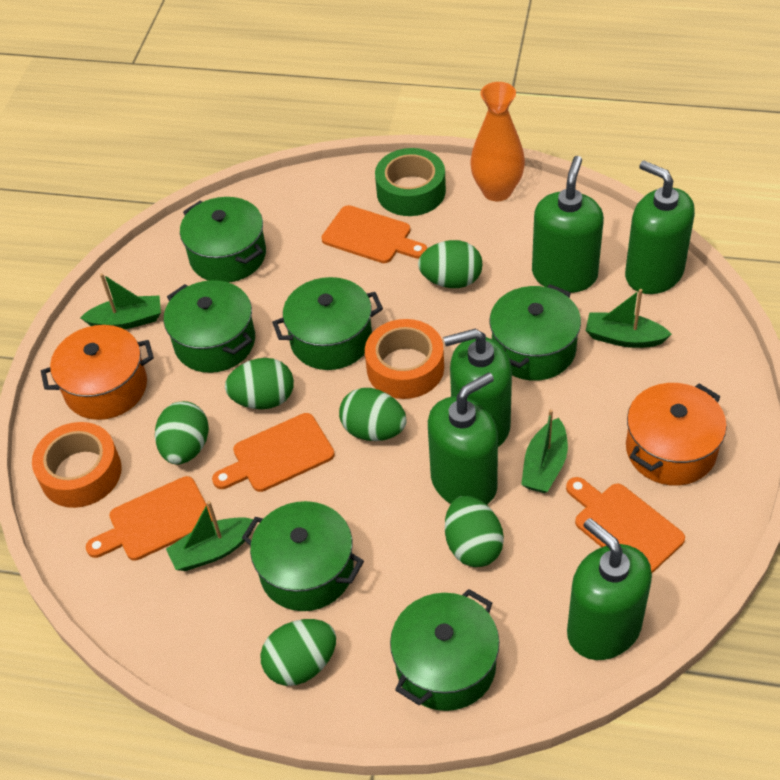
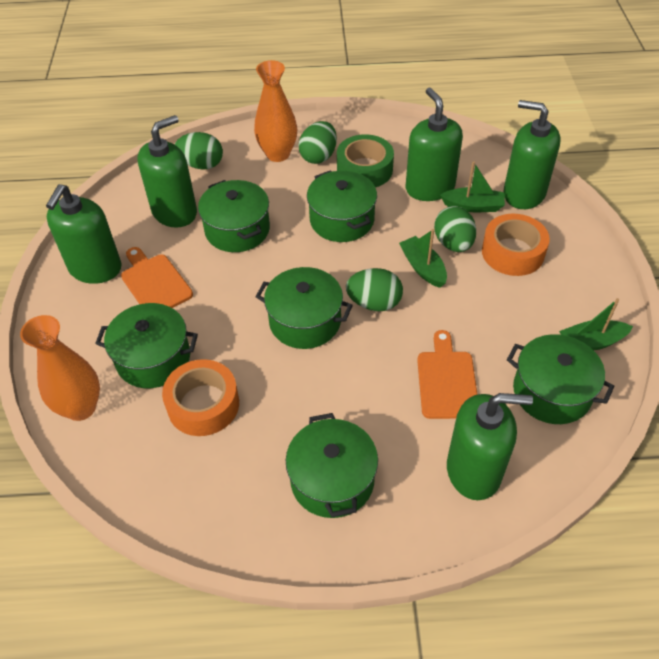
green boat: 4 -> 3
green egg: 6 -> 4
orange cutting board: 4 -> 2
orange pot: 2 -> 0
orange vase: 1 -> 2

